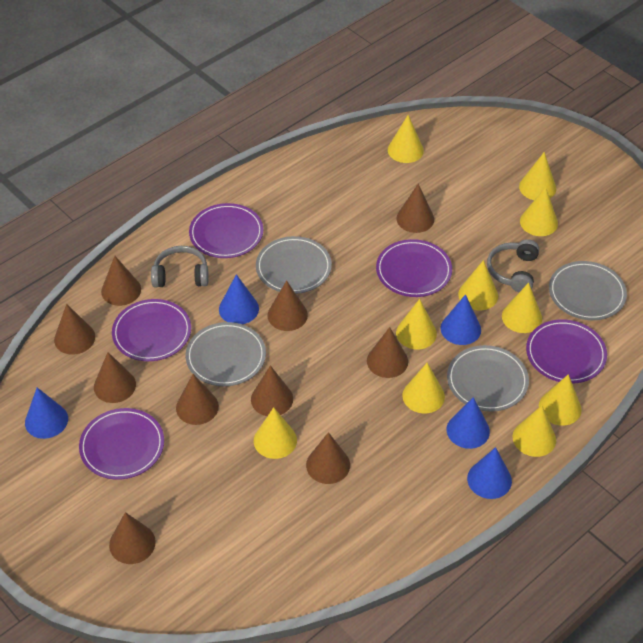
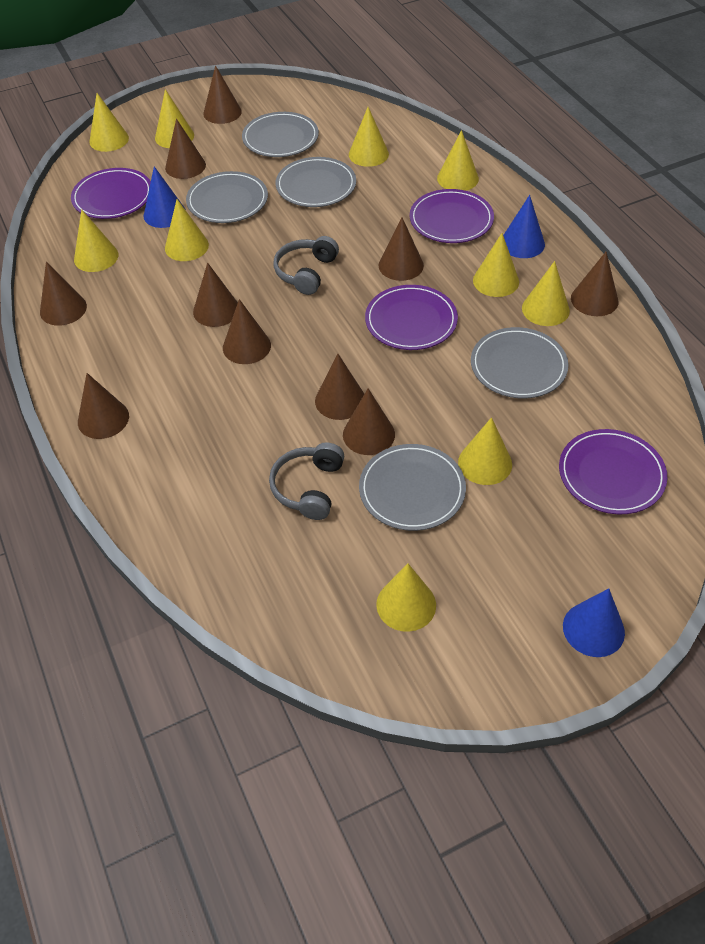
blue cone: 5 -> 3
grey plate: 4 -> 5
purple plate: 5 -> 4

